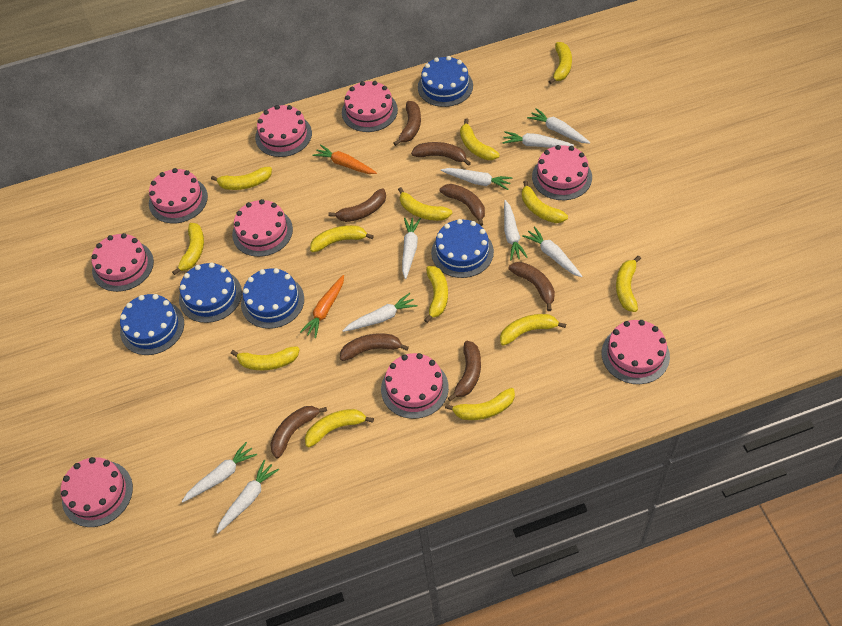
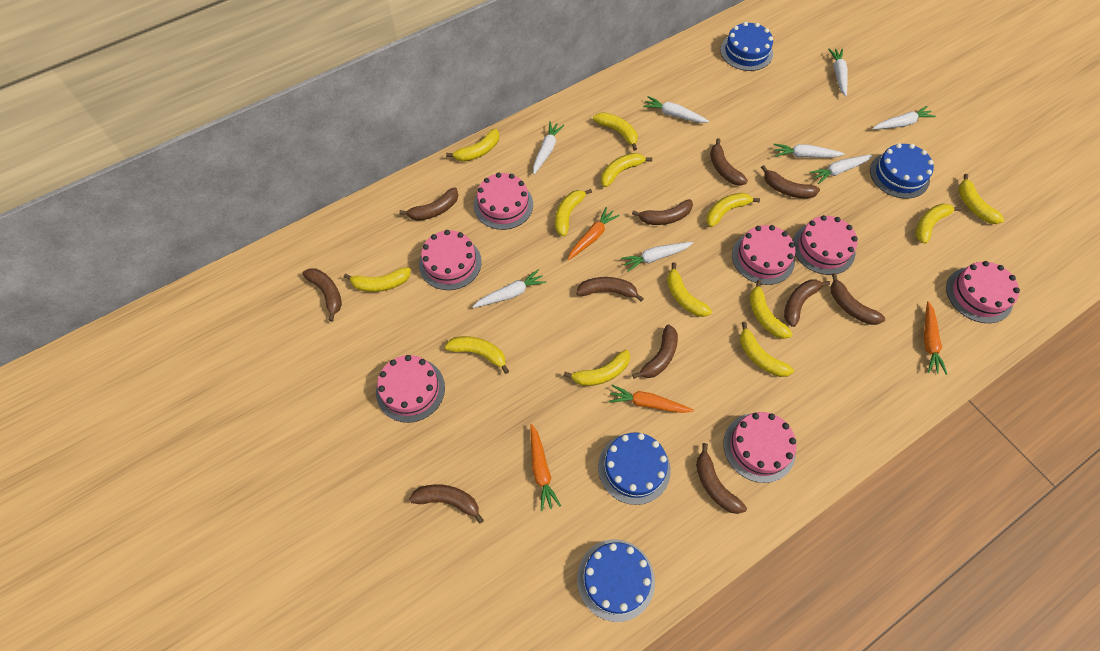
blue cake: 5 -> 4
brown banana: 8 -> 11
orange carrot: 2 -> 4
pink cake: 9 -> 7
white carrot: 9 -> 8

